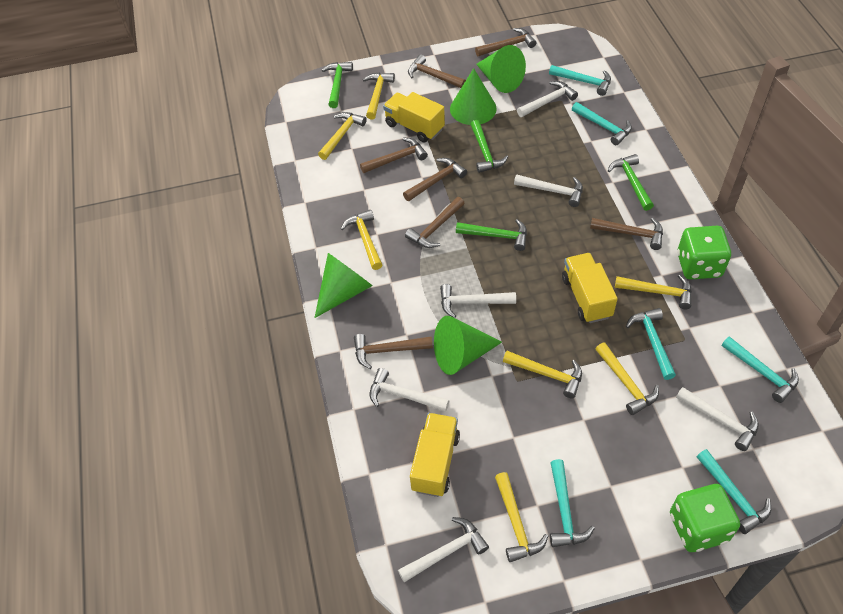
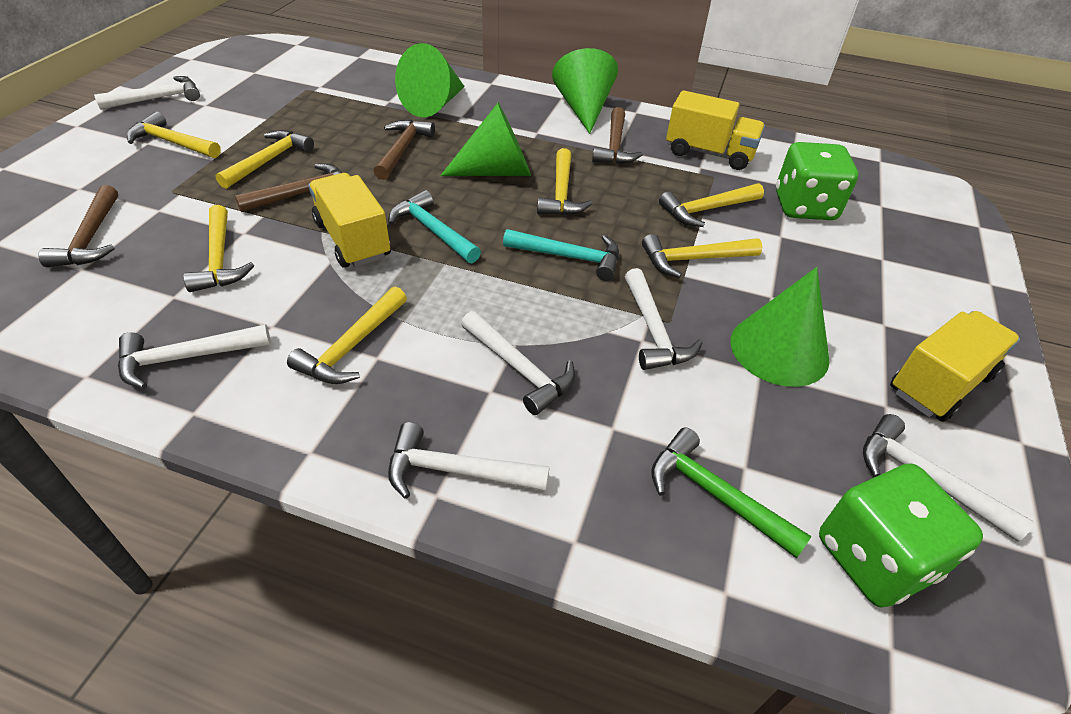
brown hammer: 7 -> 4
green hammer: 4 -> 1
turquoise hammer: 6 -> 2

